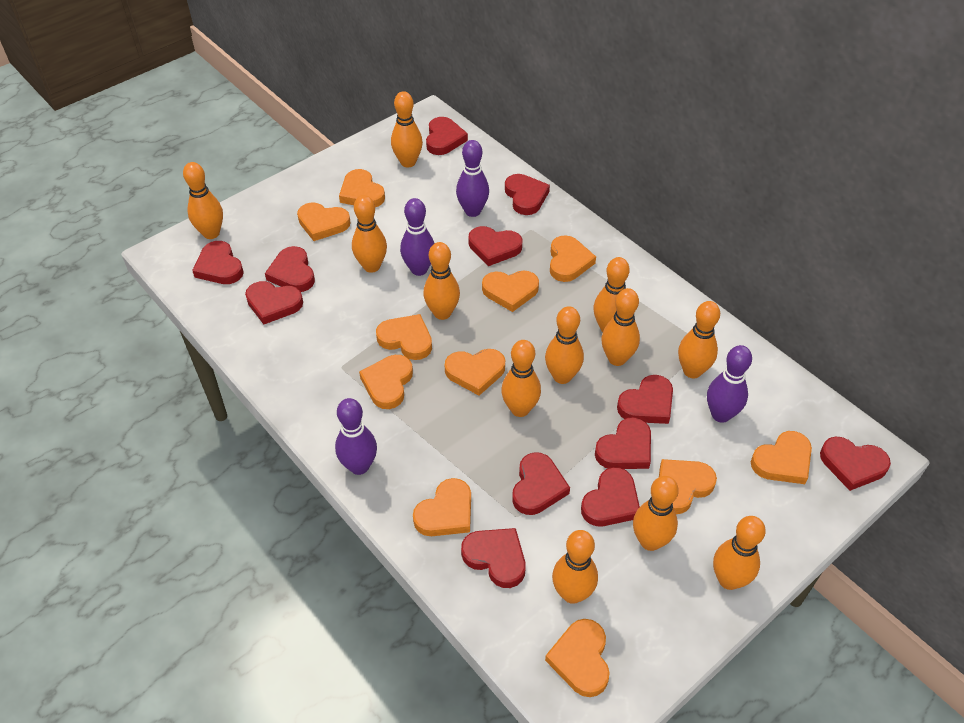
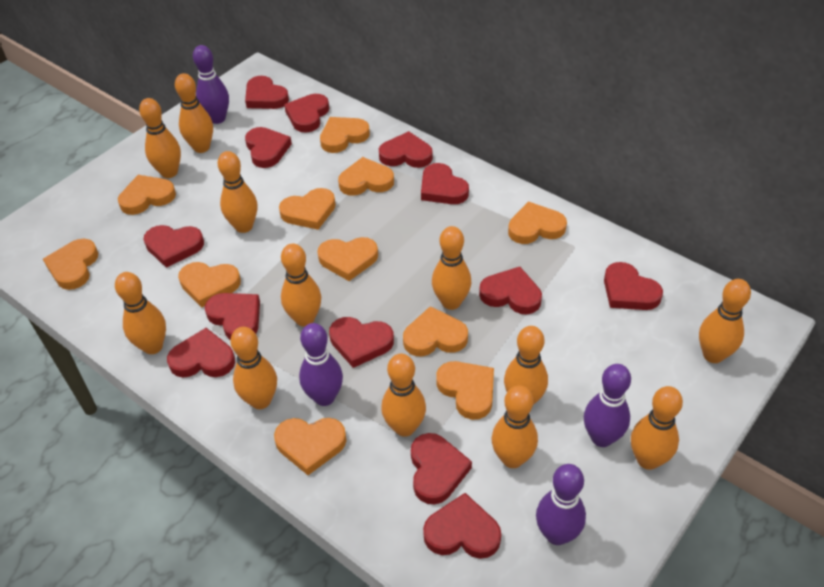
red heart: 12 -> 13

